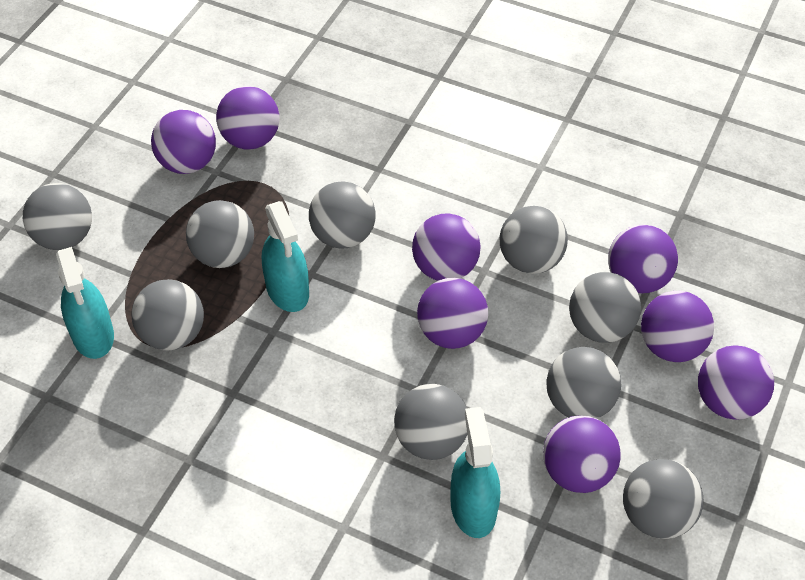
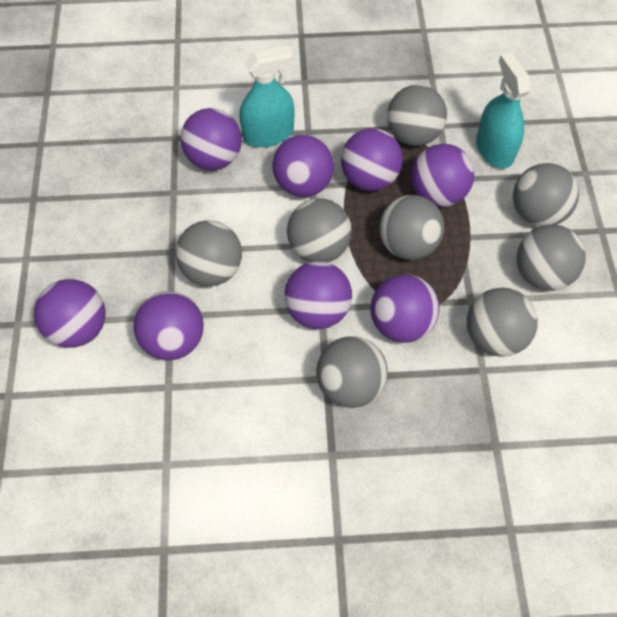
grey ball: 9 -> 8
turquoise spray bottle: 3 -> 2

